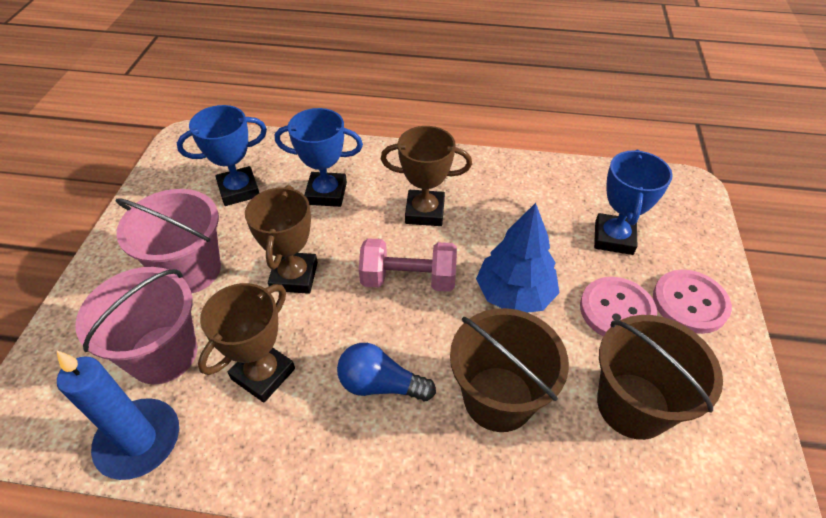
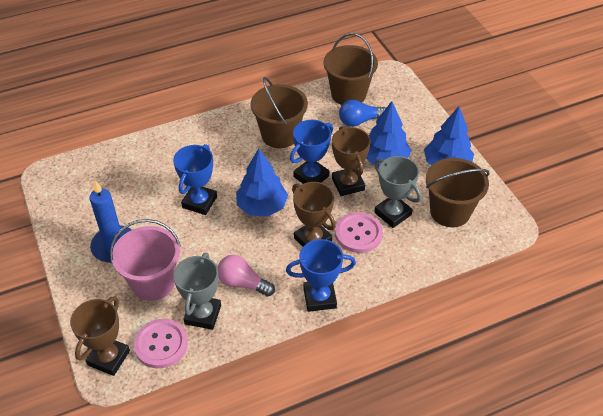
blue tree: 1 -> 3
brown bucket: 2 -> 3
grey trophy: 0 -> 2
pink bucket: 2 -> 1
pink dumbbell: 1 -> 0
pink light bulb: 0 -> 1

